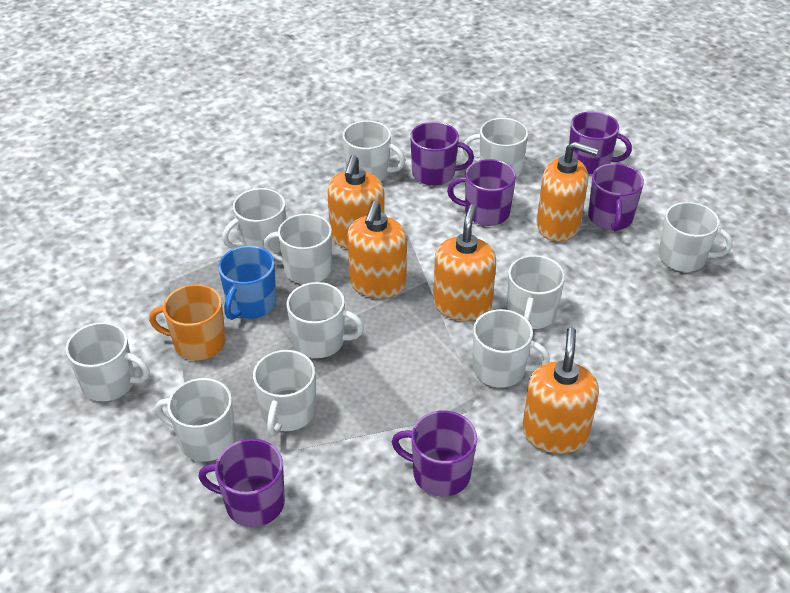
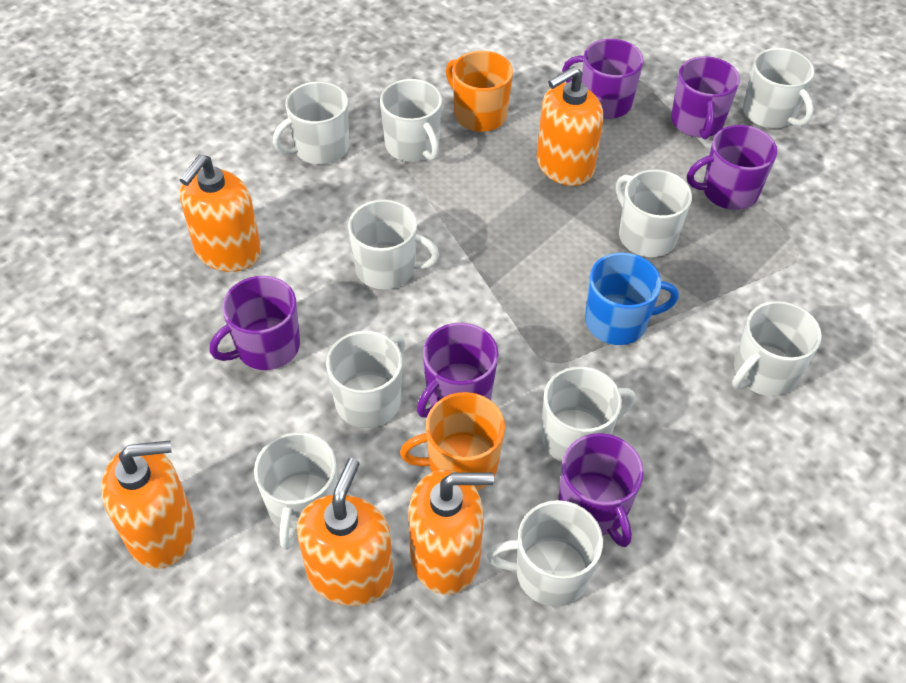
orange mug: 1 -> 2
white mug: 11 -> 10

